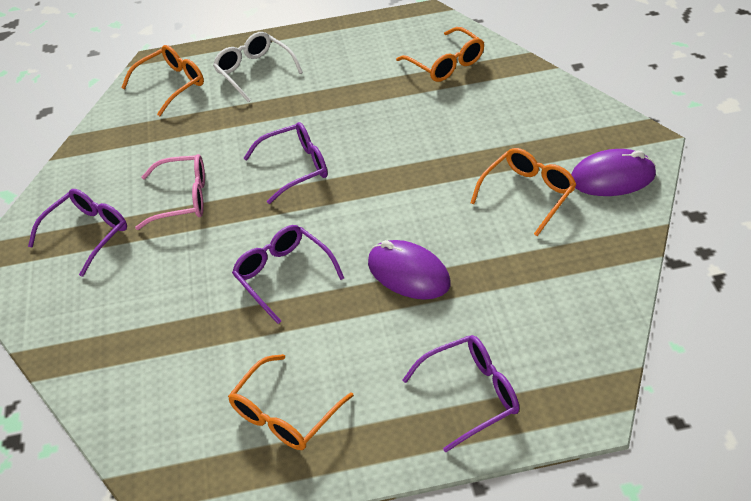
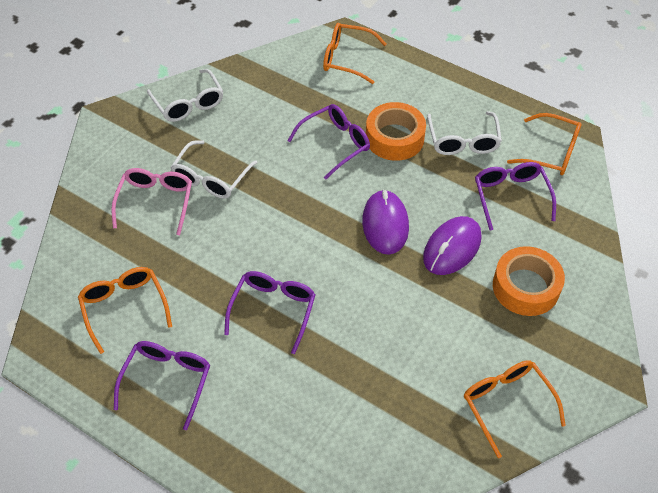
orange tape: 0 -> 2
white glasses: 1 -> 3

